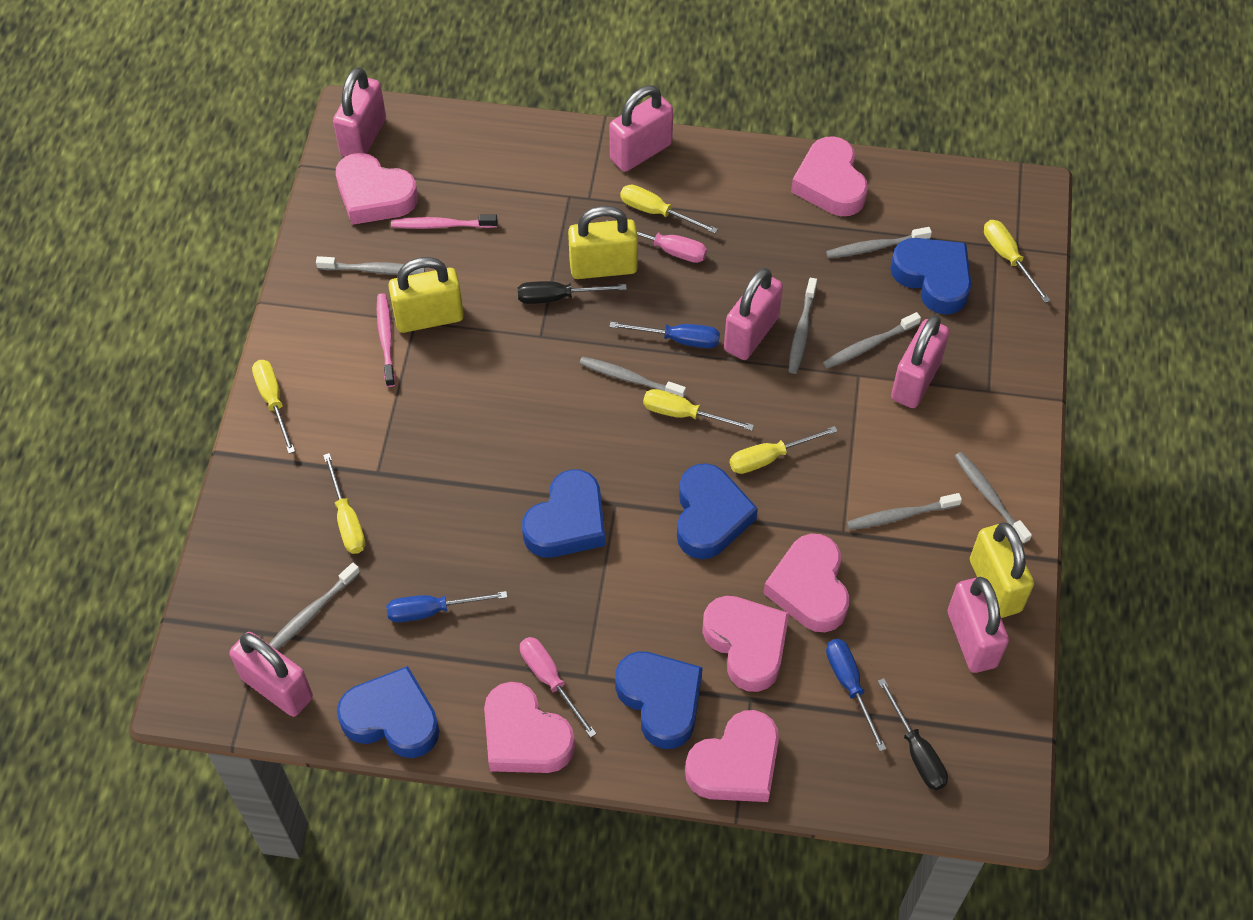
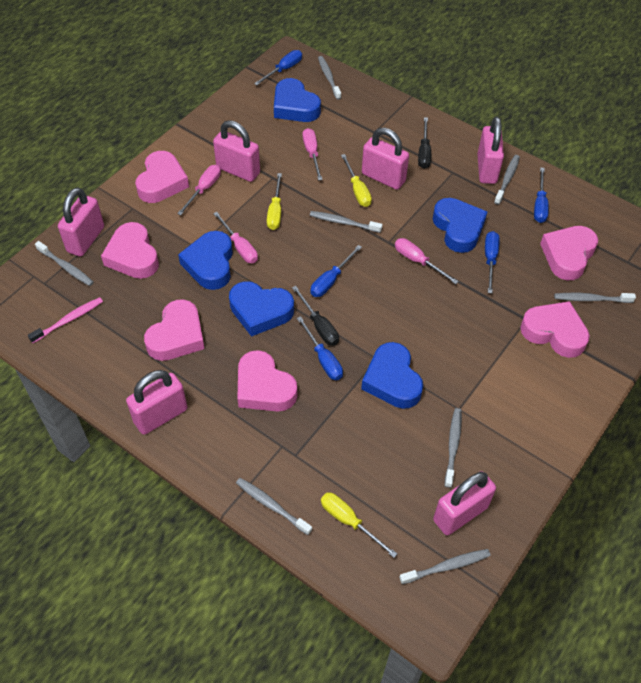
blue screwdriver: 3 -> 5
pink screwdriver: 2 -> 4
pink toothbrush: 2 -> 1
yellow padlock: 3 -> 0
yellow screwdriver: 6 -> 3

